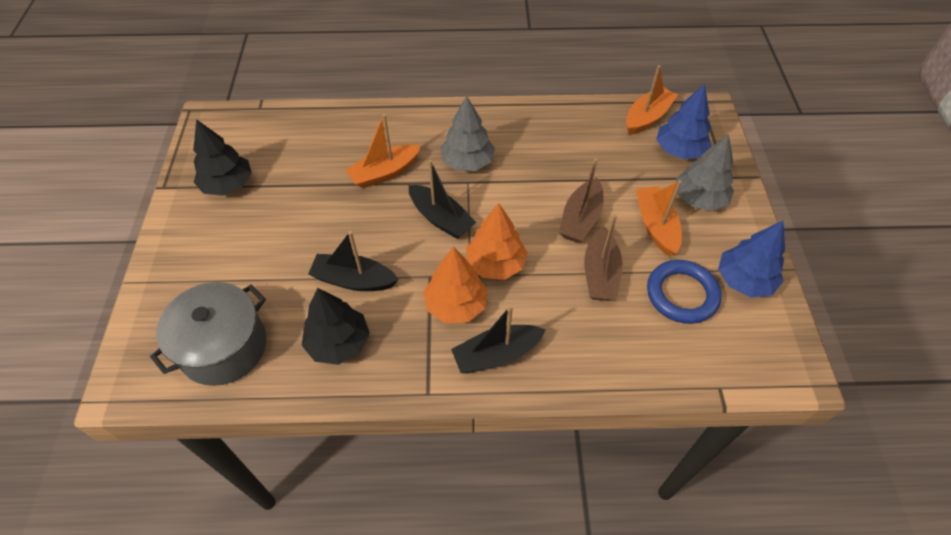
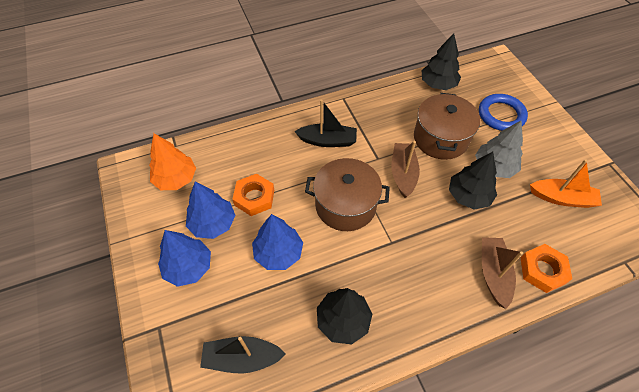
black boat: 3 -> 2
black tree: 2 -> 3
blue tree: 2 -> 3
brown pot: 0 -> 2
grey pot: 1 -> 0
grey tree: 2 -> 1
orange boat: 3 -> 1
orange nut: 0 -> 2
orange tree: 2 -> 1

